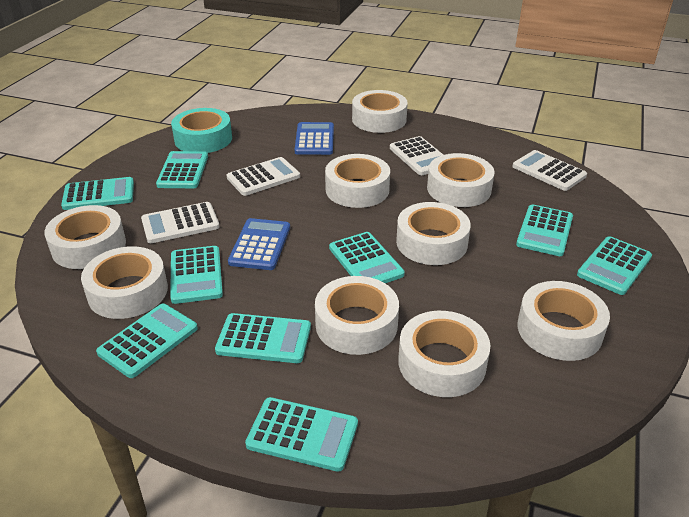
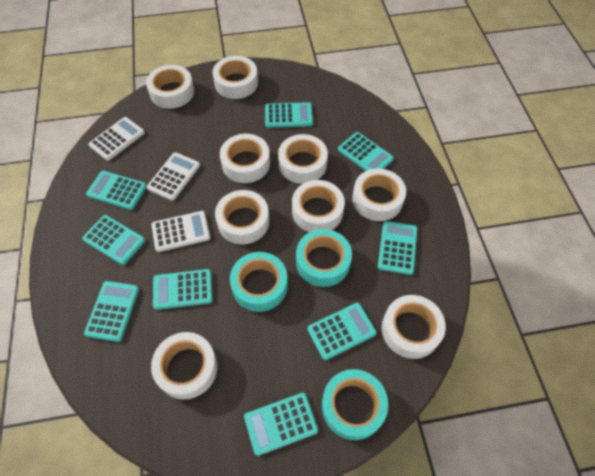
blue calculator: 2 -> 0
turquoise tape: 1 -> 3
white calculator: 4 -> 3

